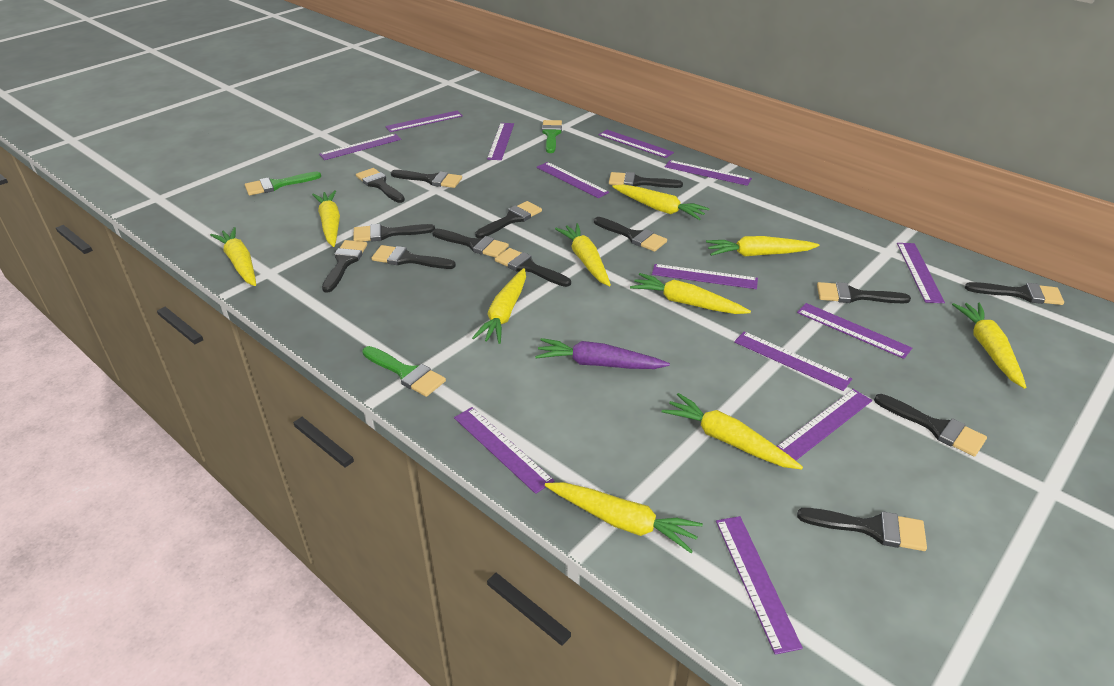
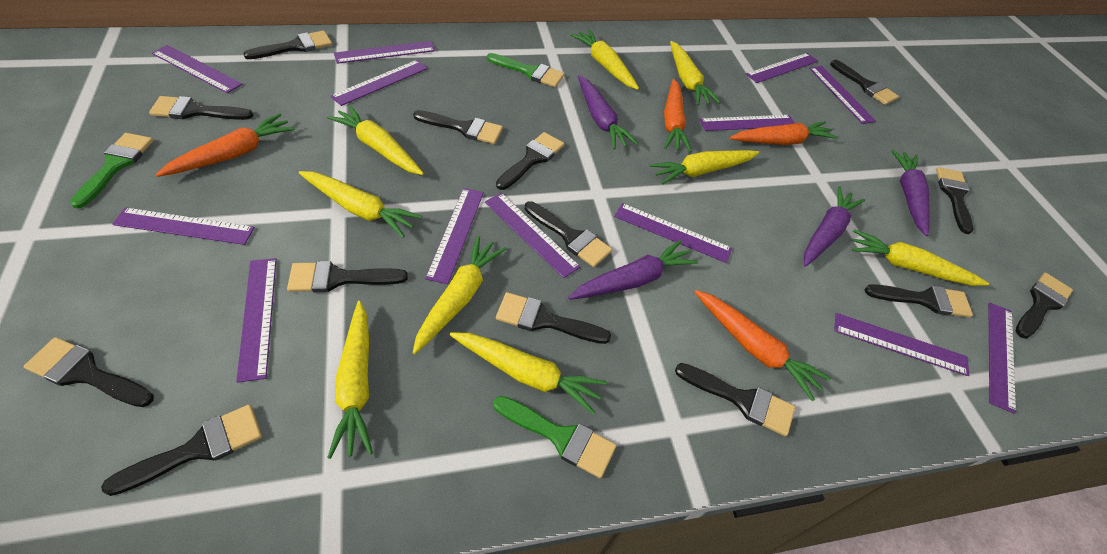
orange carrot: 0 -> 4
purple carrot: 1 -> 4
yellow carrot: 10 -> 9

